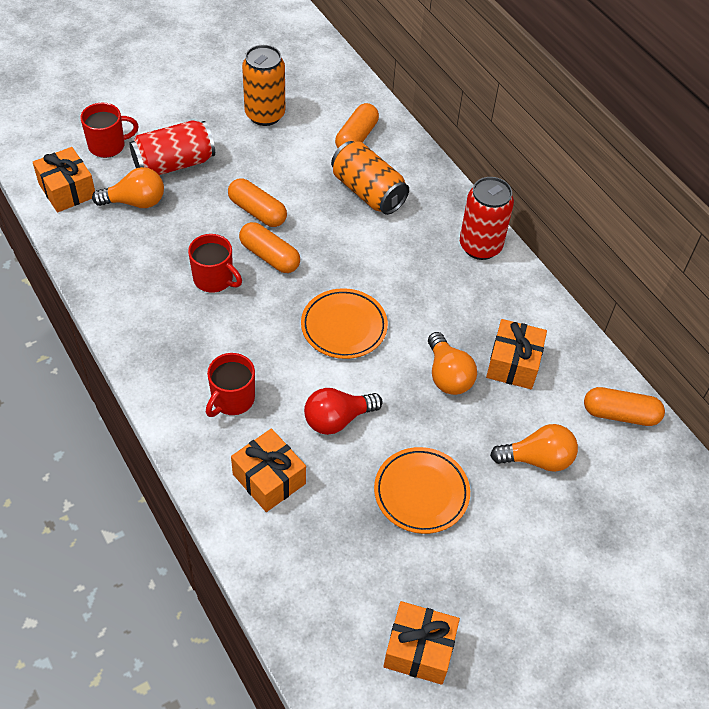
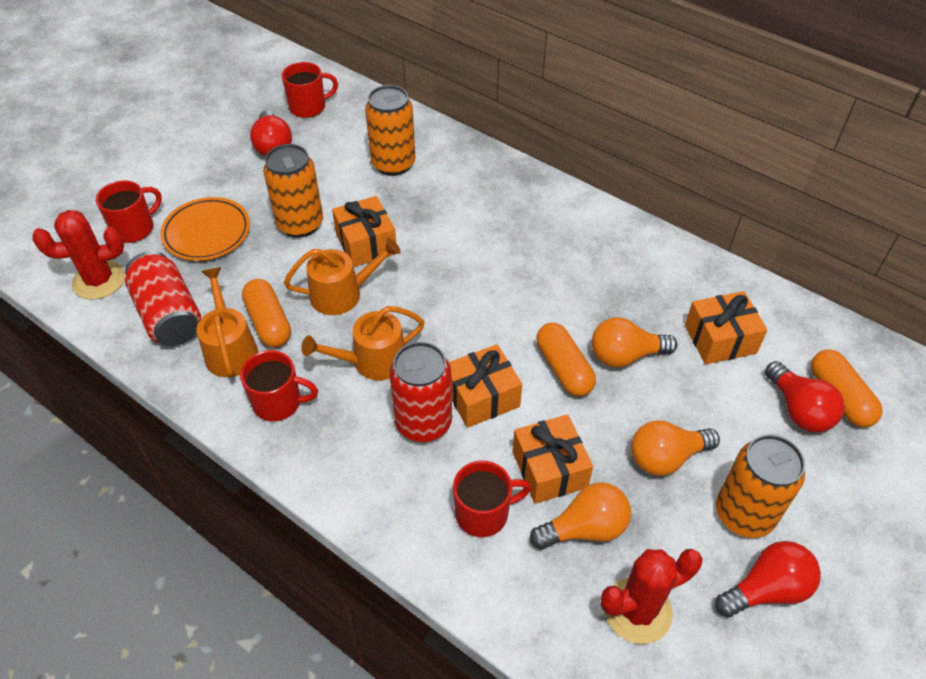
orange can: 2 -> 3
orange capsule: 4 -> 3
orange plate: 2 -> 1
orange watering can: 0 -> 3
red cactus: 0 -> 2
red light bulb: 1 -> 3
red mug: 3 -> 4

